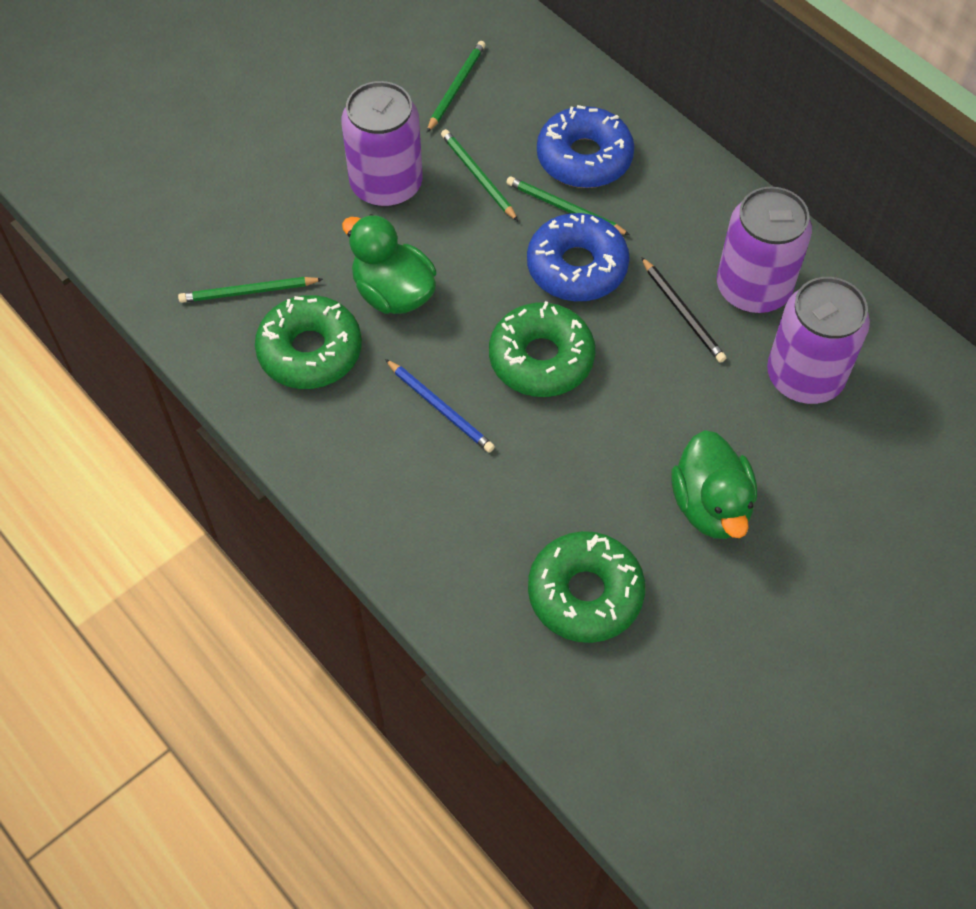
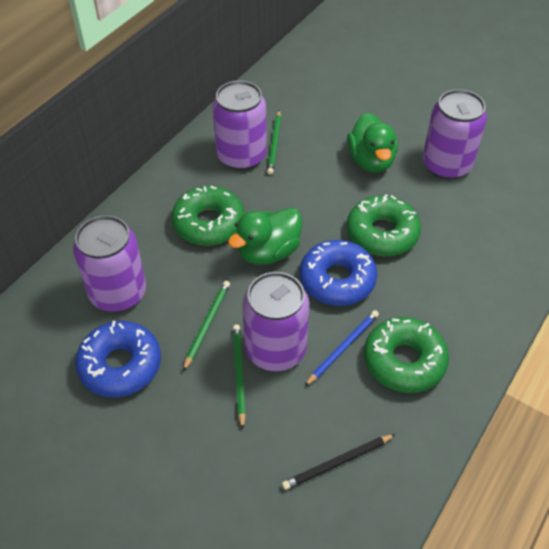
green pencil: 4 -> 3
purple can: 3 -> 4

